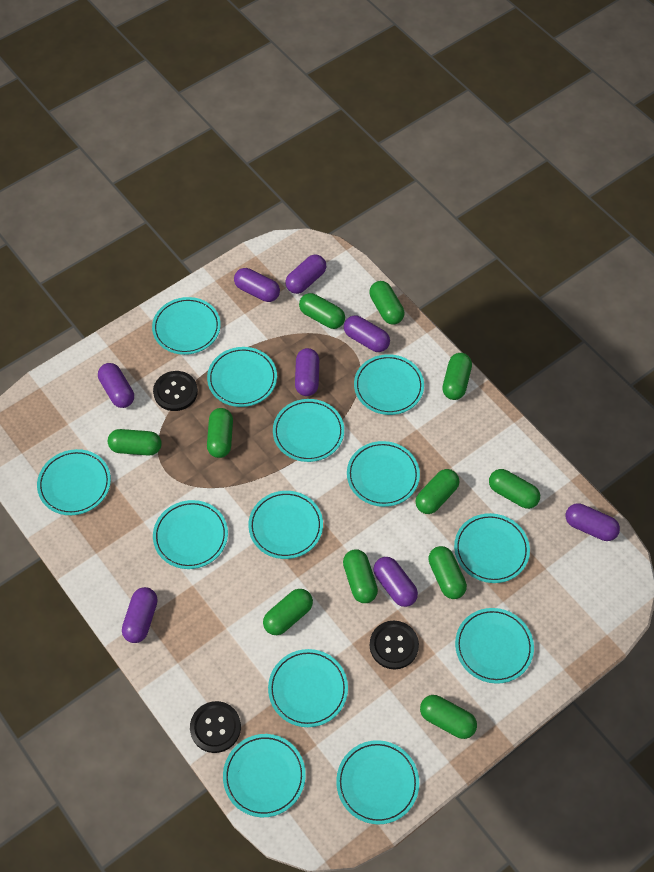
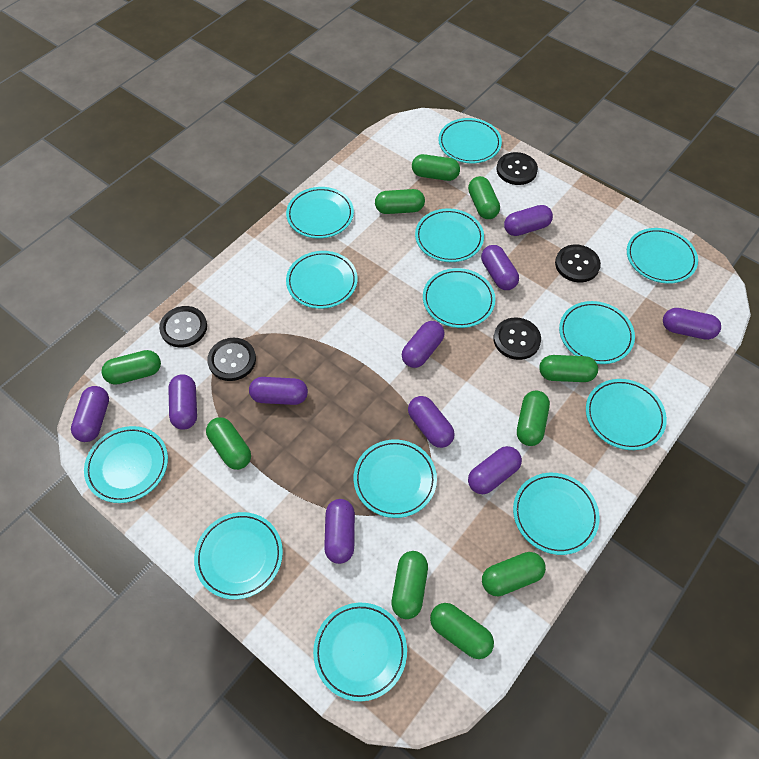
black button: 3 -> 5
green capsule: 11 -> 10
purple capsule: 8 -> 10

